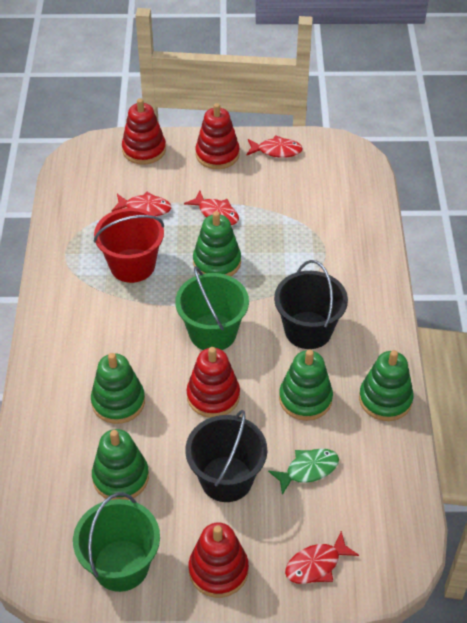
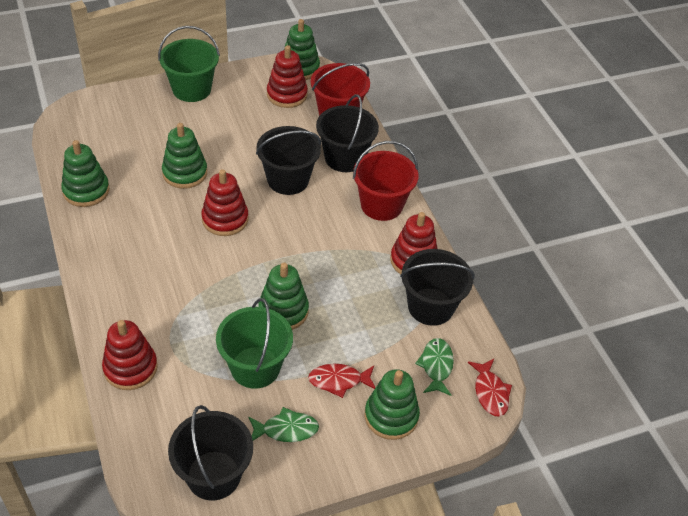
black bucket: 2 -> 4
green fish: 1 -> 2
red bucket: 1 -> 2
red fish: 4 -> 2

